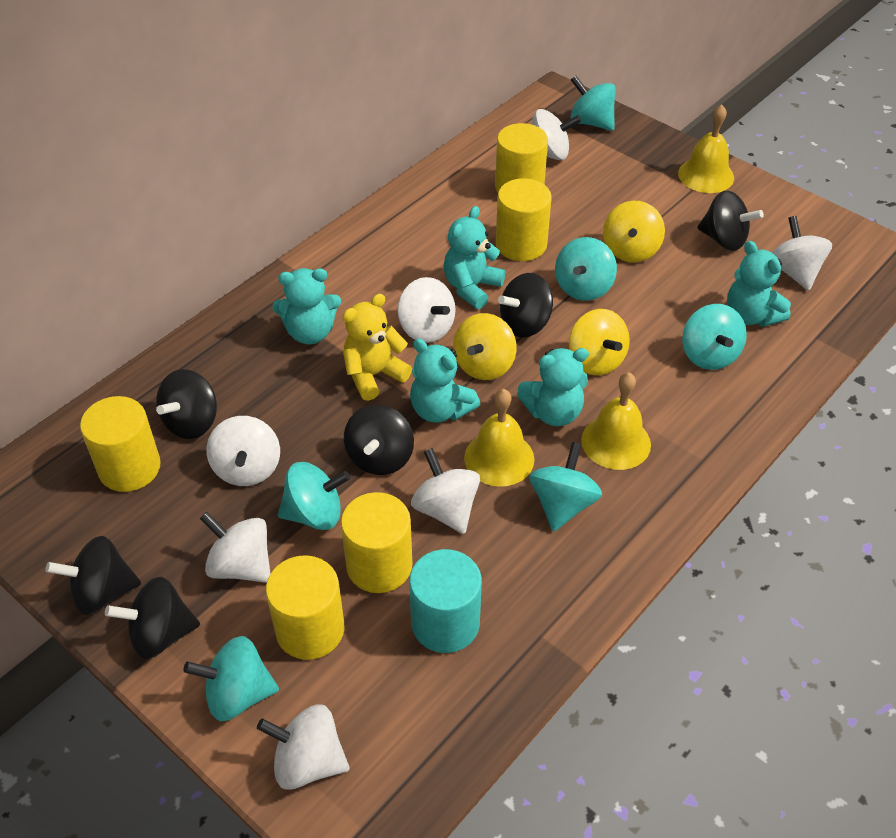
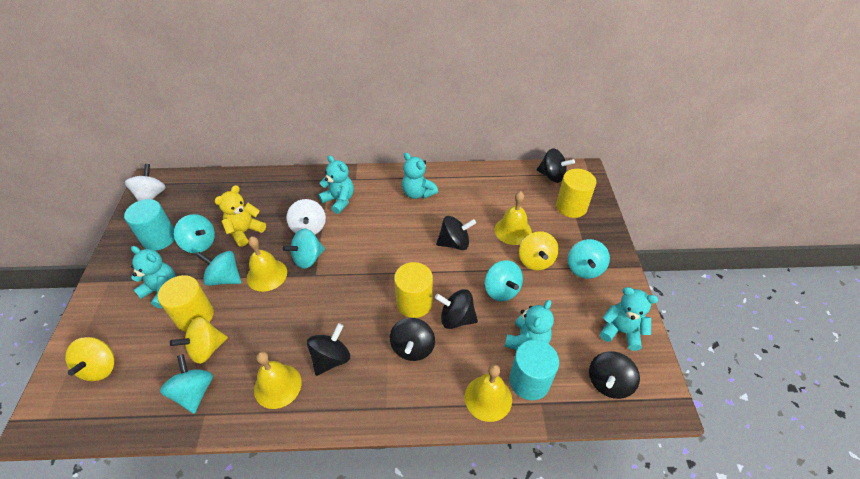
turquoise cylinder: 1 -> 2
white spinning top: 7 -> 2
yellow bell: 3 -> 4
yellow cylinder: 5 -> 3

